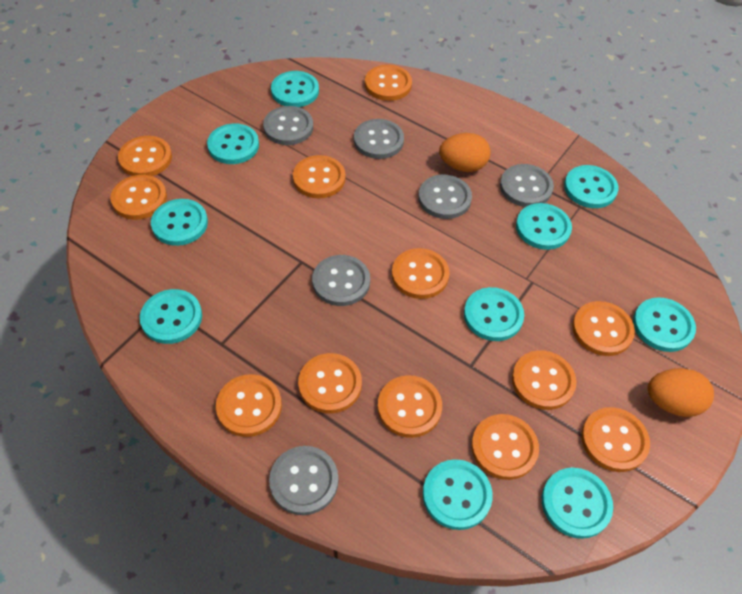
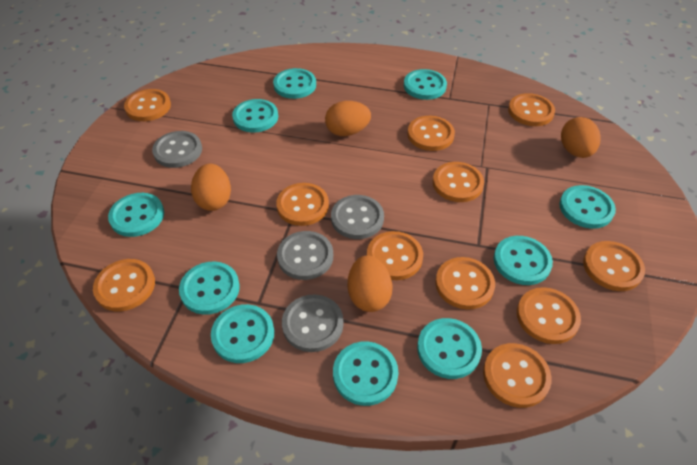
grey button: 6 -> 4
orange button: 12 -> 11
orange egg: 2 -> 4

